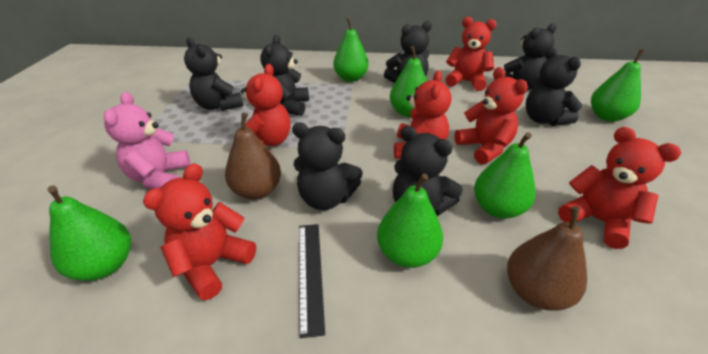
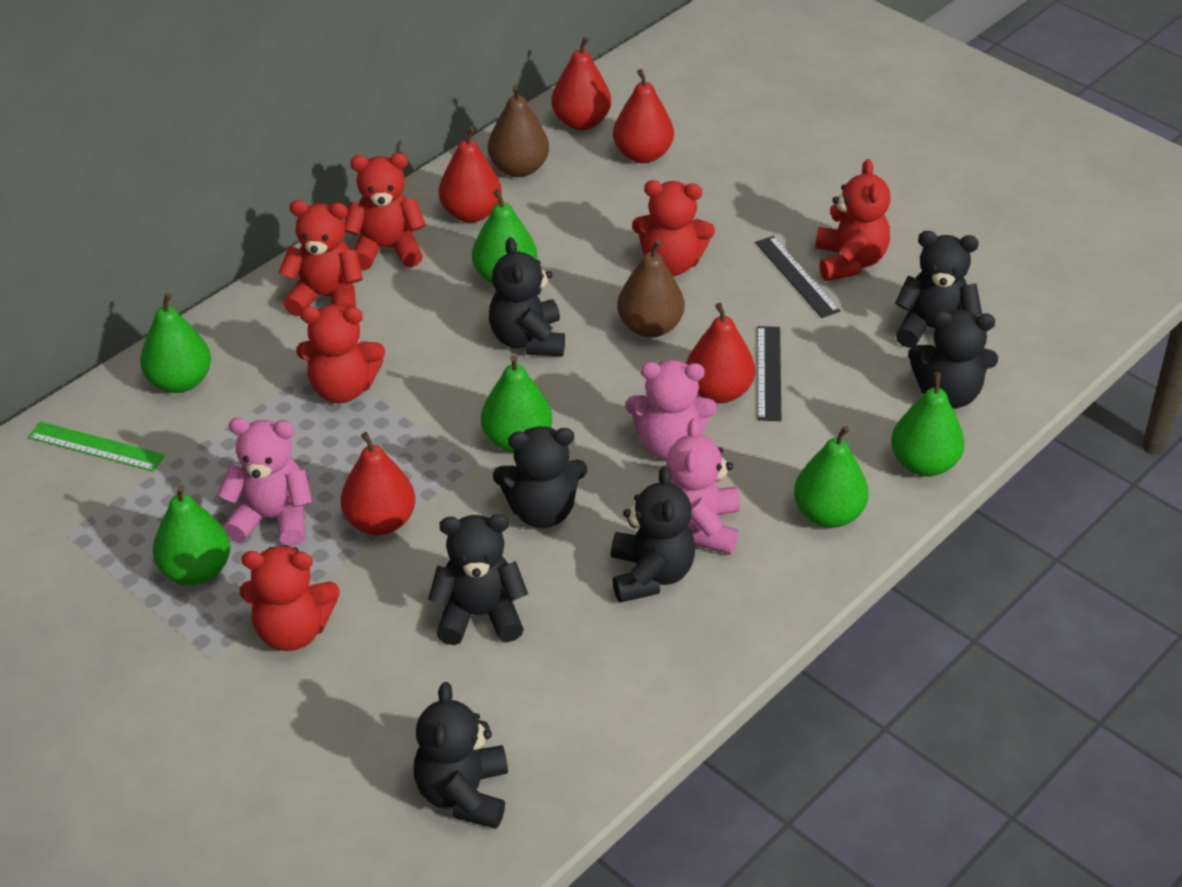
black ruler: 1 -> 2
green ruler: 0 -> 1
pink teddy bear: 1 -> 3
red pear: 0 -> 5

